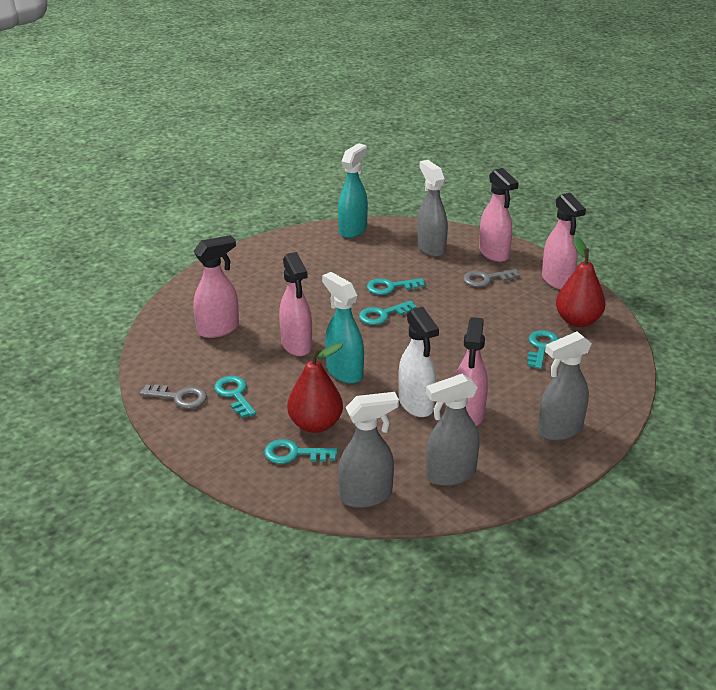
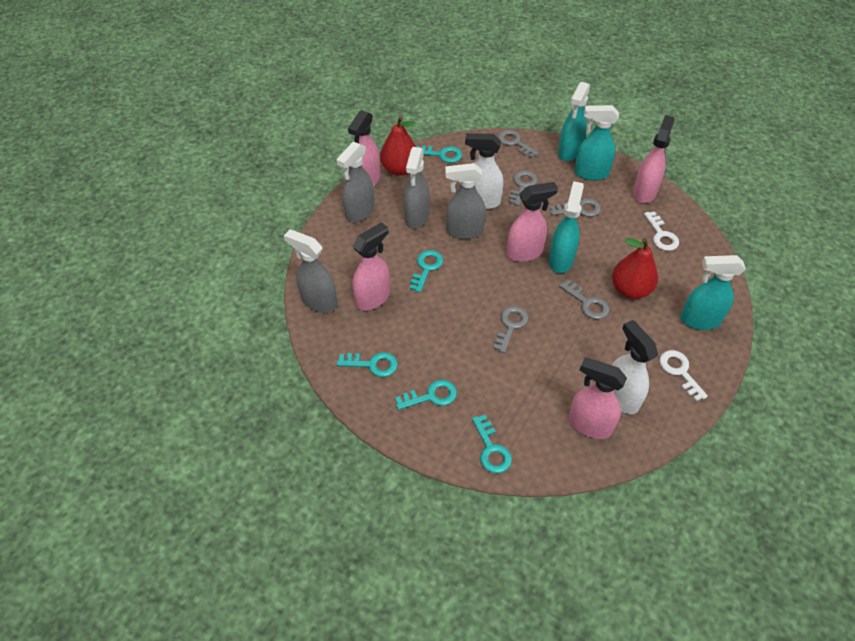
grey key: 2 -> 5
turquoise spray bottle: 2 -> 4
white key: 0 -> 2
white spray bottle: 1 -> 2

